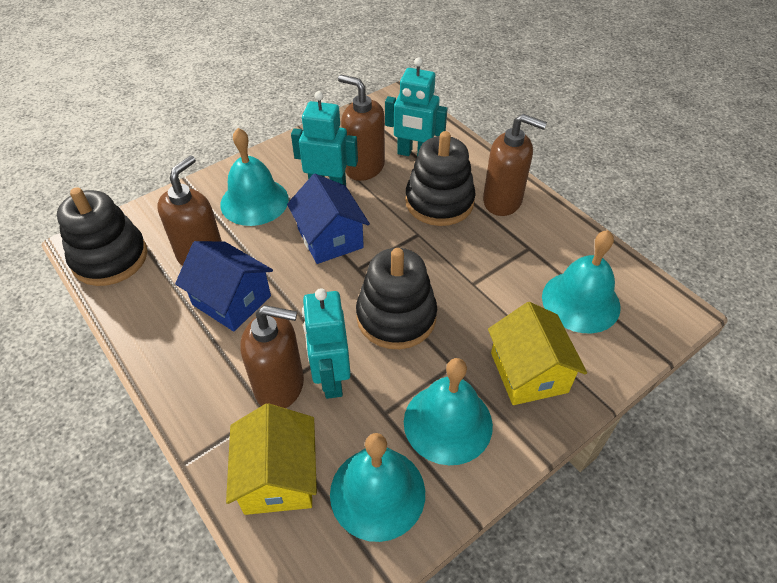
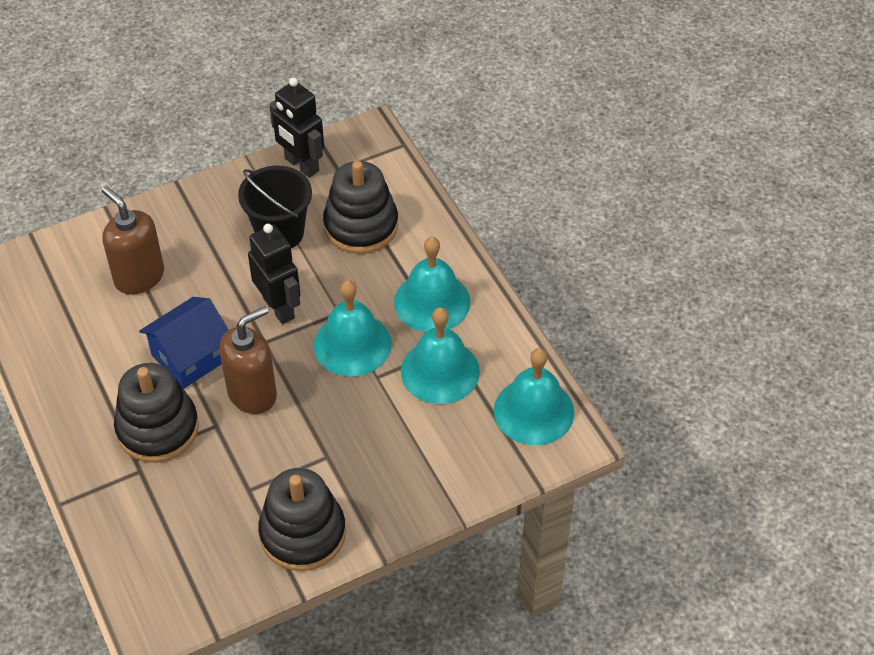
black bucket: 0 -> 1
black robot: 0 -> 2
blue house: 2 -> 1
brown soap dispenser: 4 -> 2
turquoise robot: 3 -> 0
yellow house: 2 -> 0

